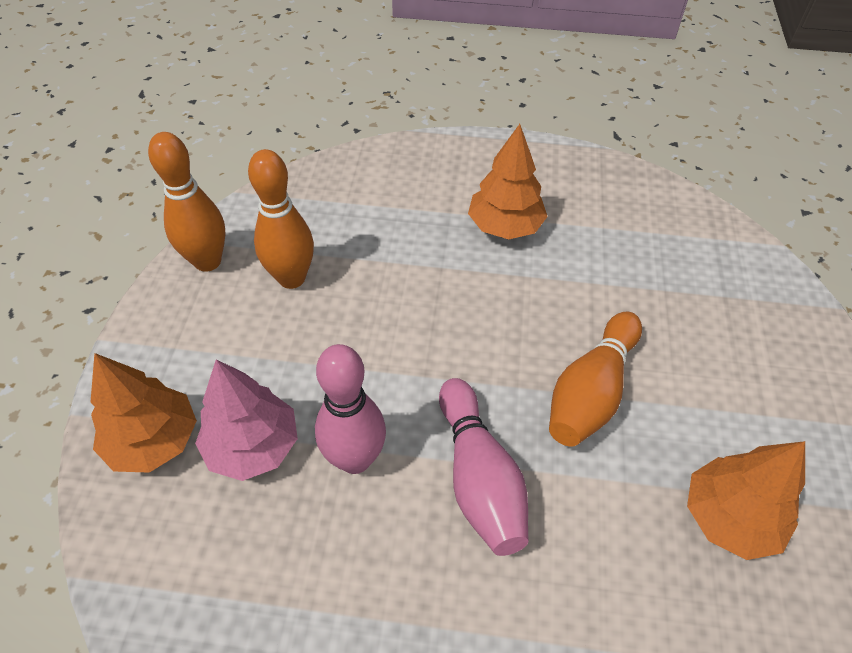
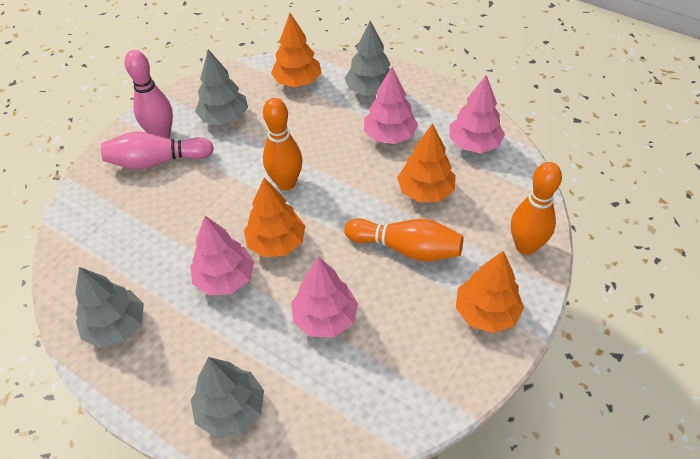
grey tree: 0 -> 4
orange tree: 3 -> 4
pink tree: 1 -> 4

